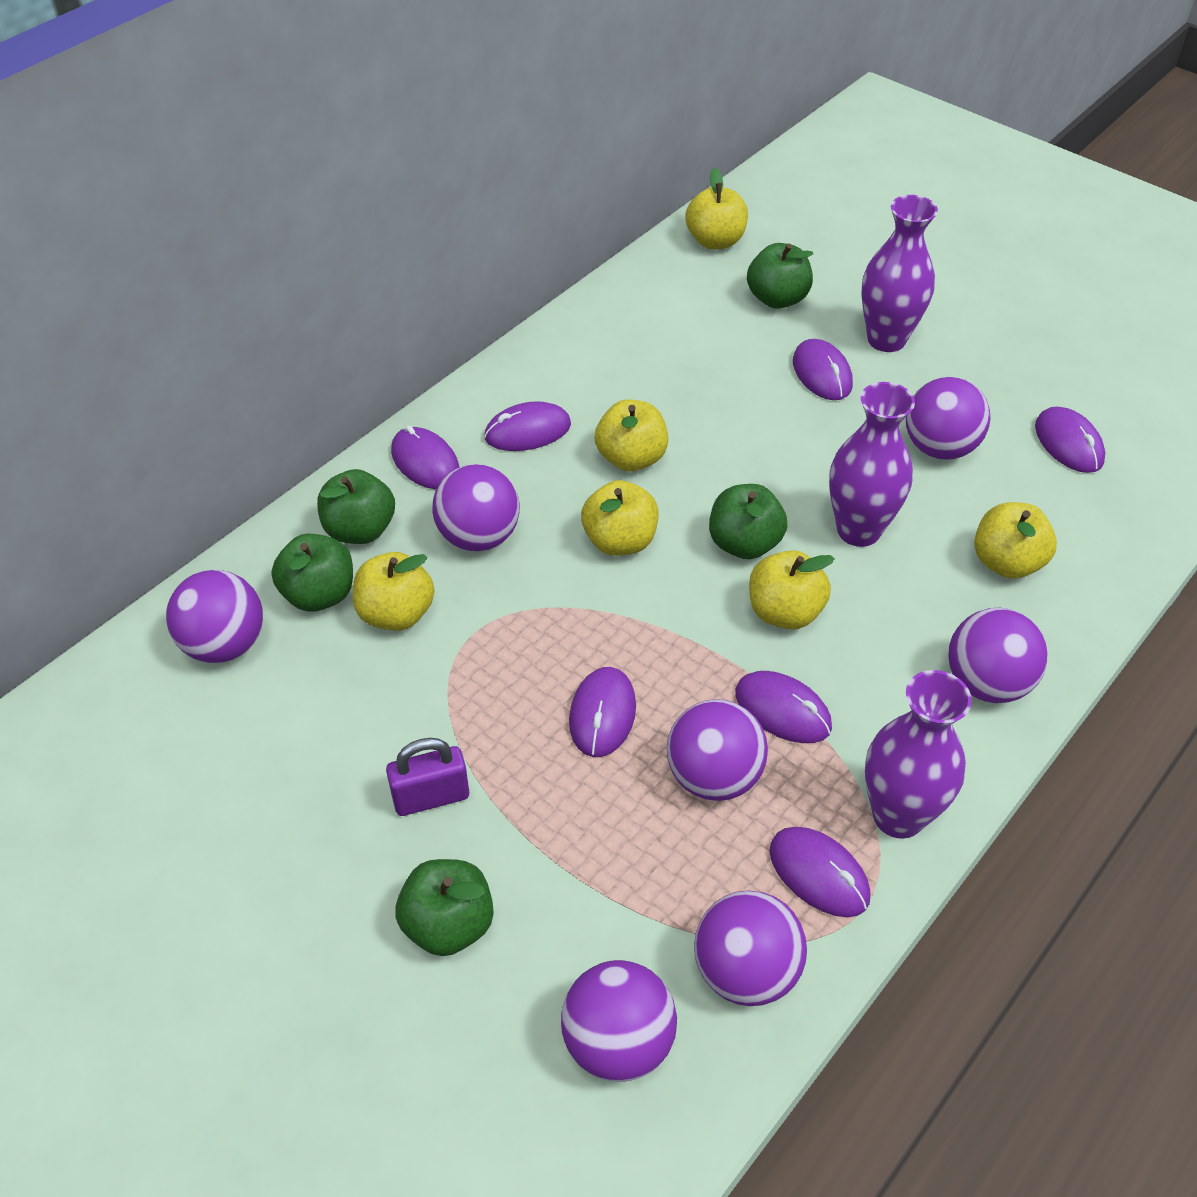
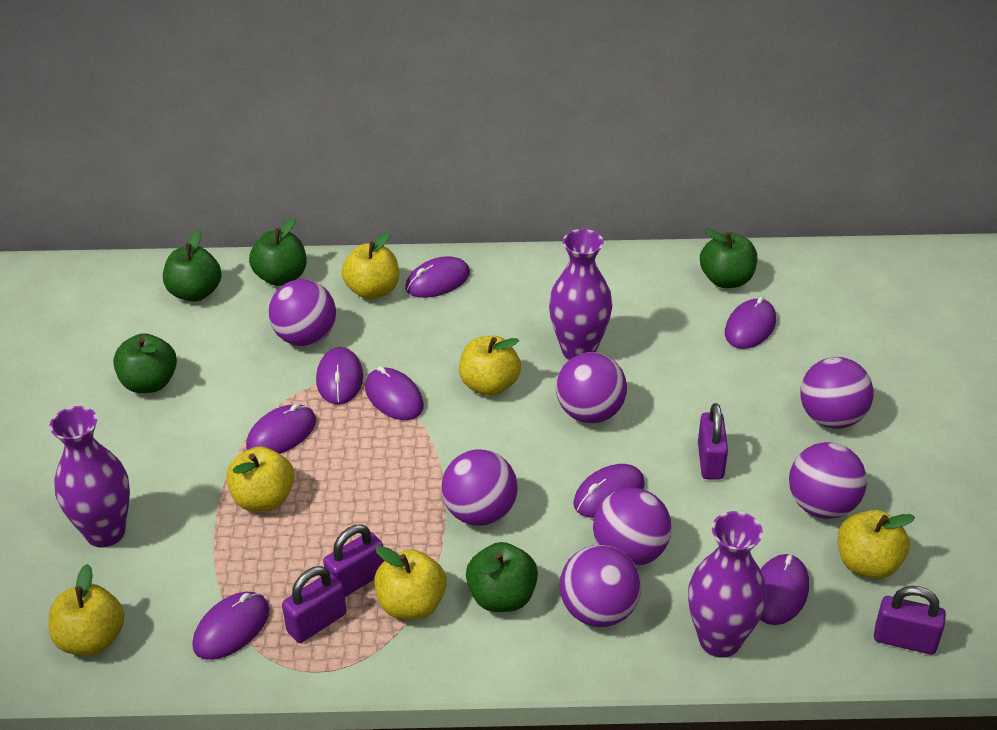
purple mouse: 7 -> 8
purple padlock: 1 -> 4

